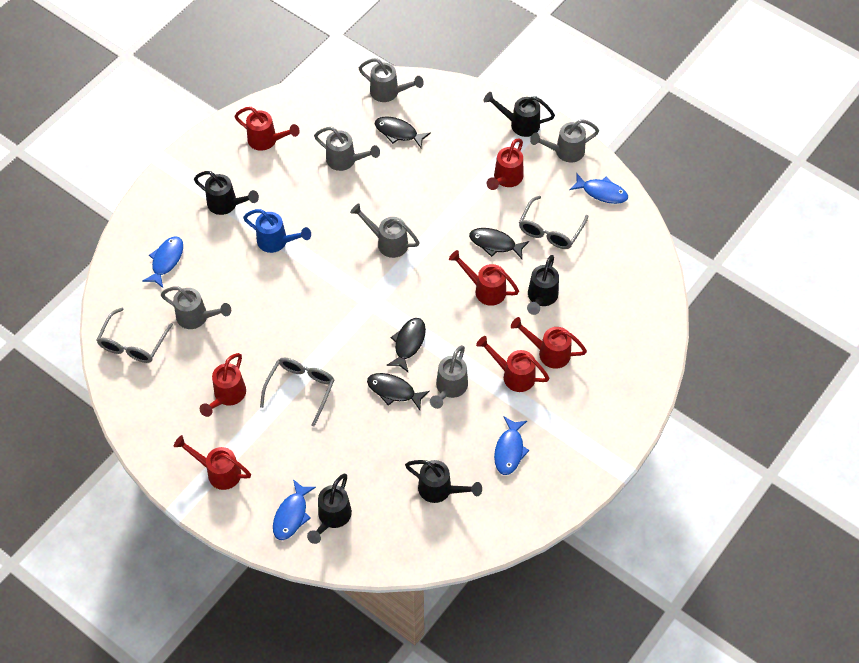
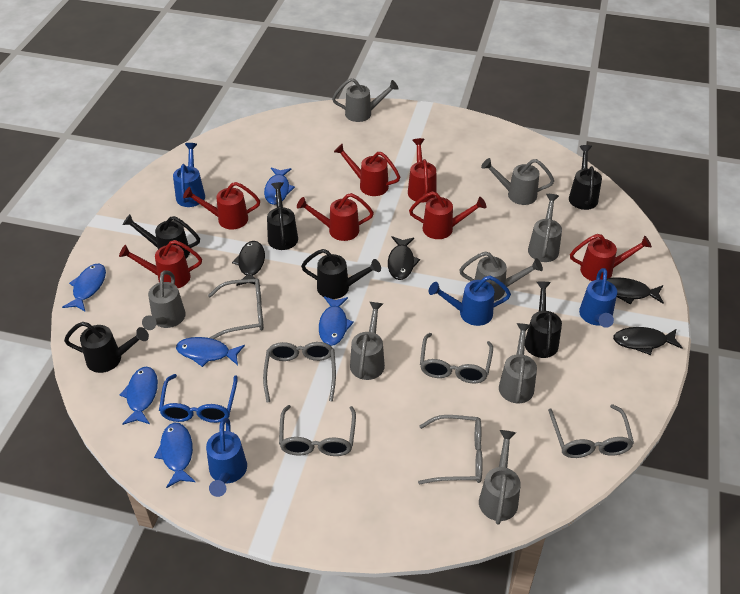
black watering can: 5 -> 6
blue fish: 4 -> 6
blue glasses: 0 -> 1
blue watering can: 1 -> 4
grey glasses: 3 -> 6
grey watering can: 6 -> 8

